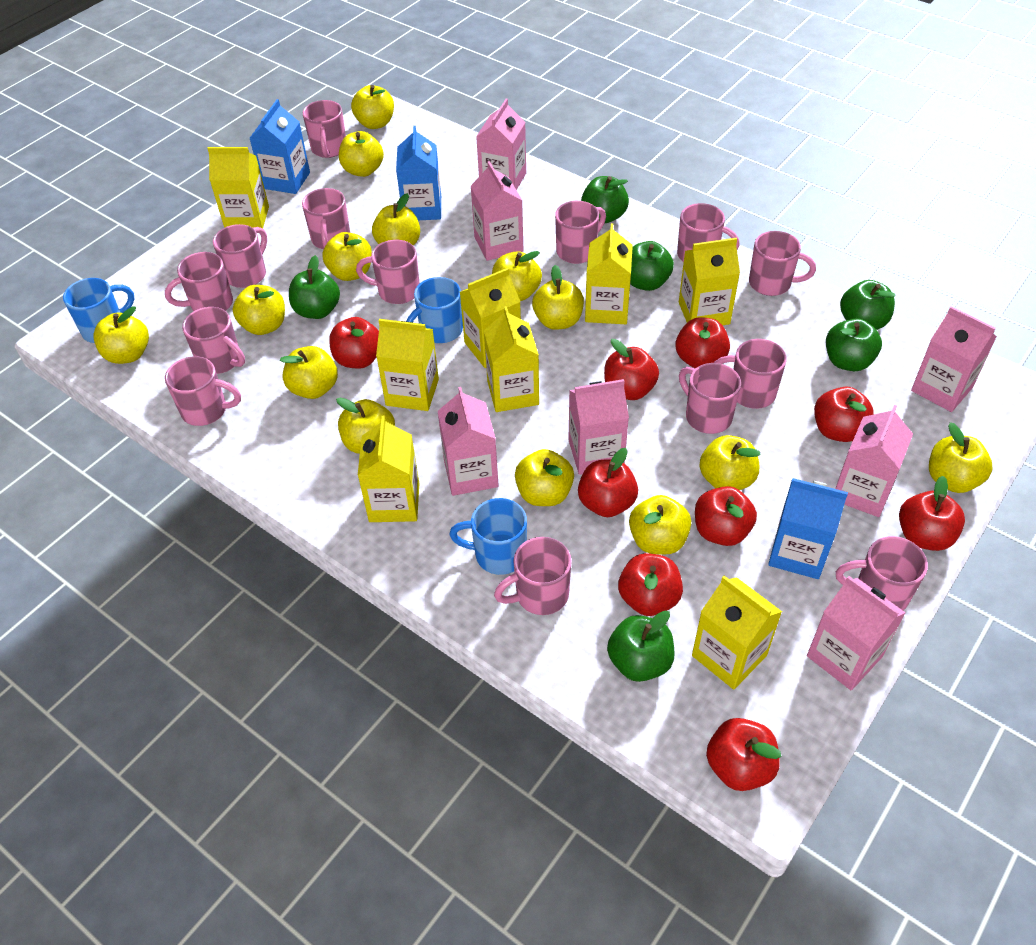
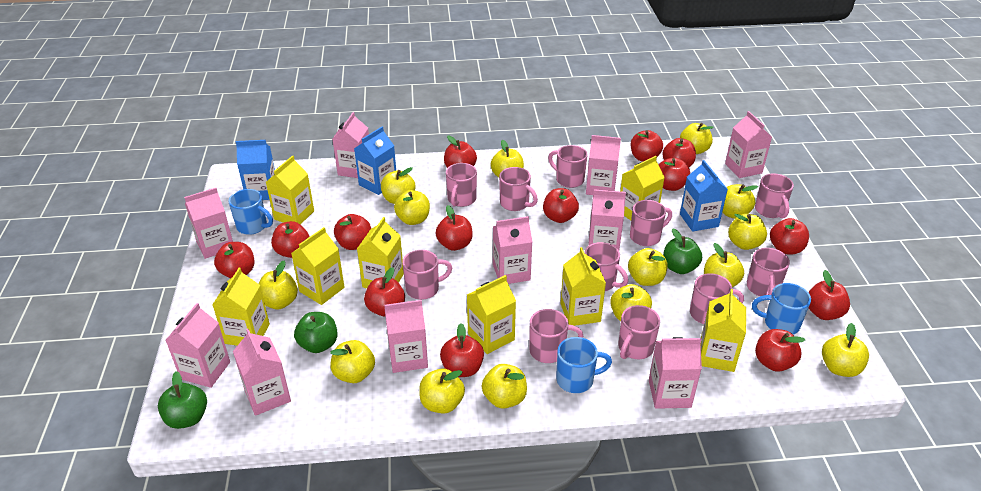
green apple: 6 -> 3
pink carton: 7 -> 10
pink mug: 14 -> 11
red apple: 9 -> 14

